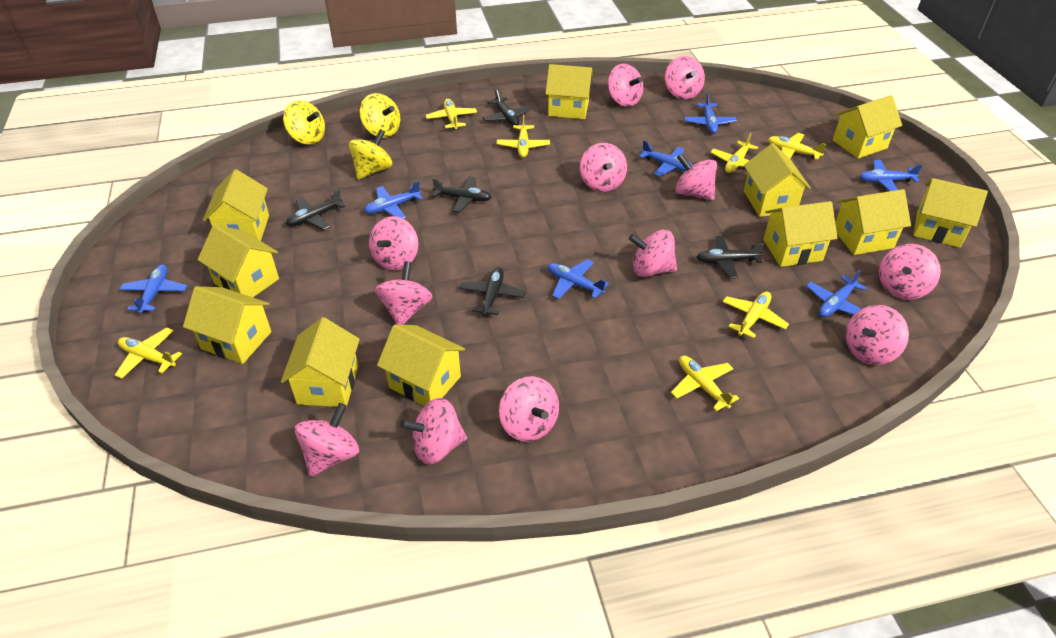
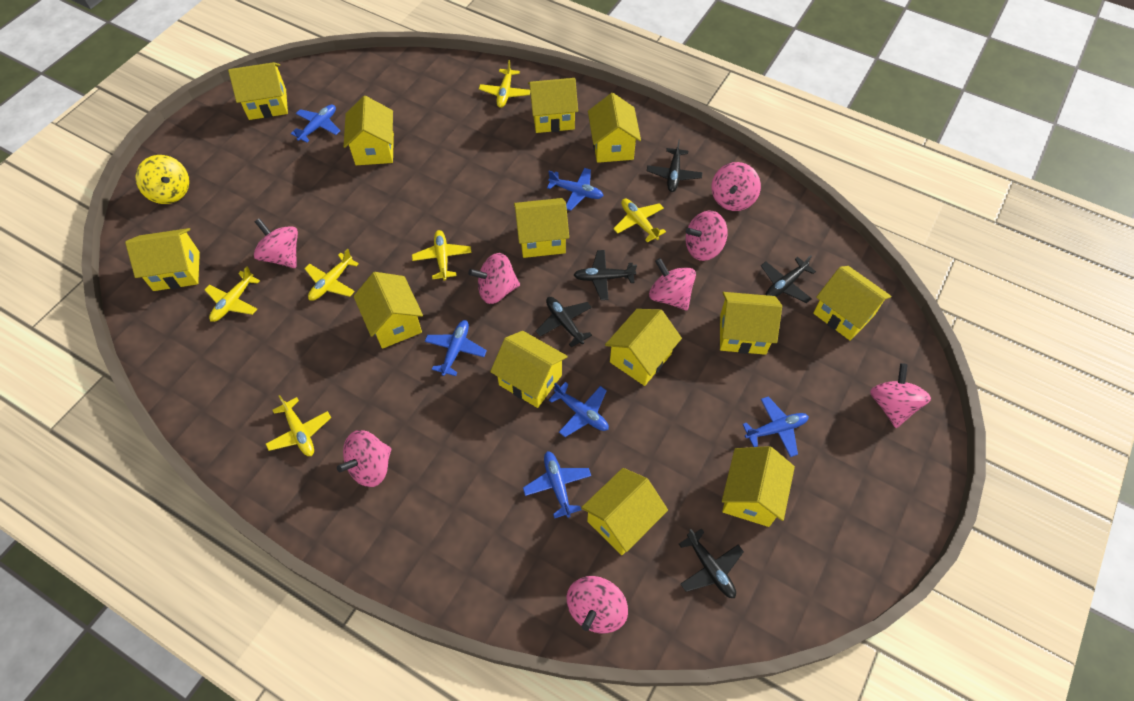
blue plane: 7 -> 6
pink spinning top: 12 -> 8
yellow house: 11 -> 13
yellow plane: 7 -> 6
yellow spinning top: 3 -> 1

